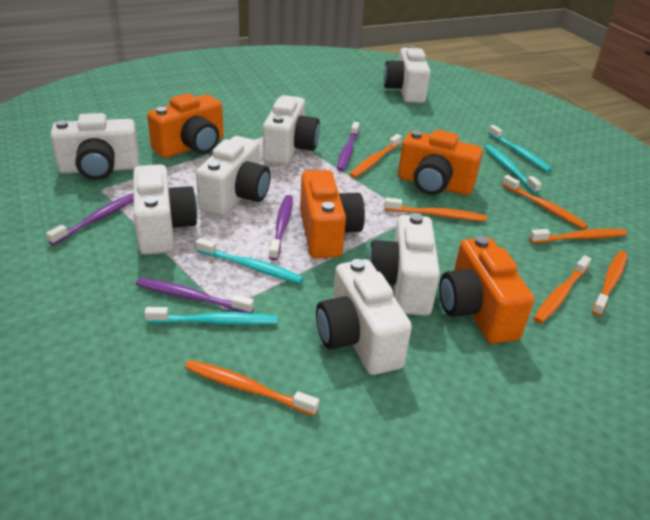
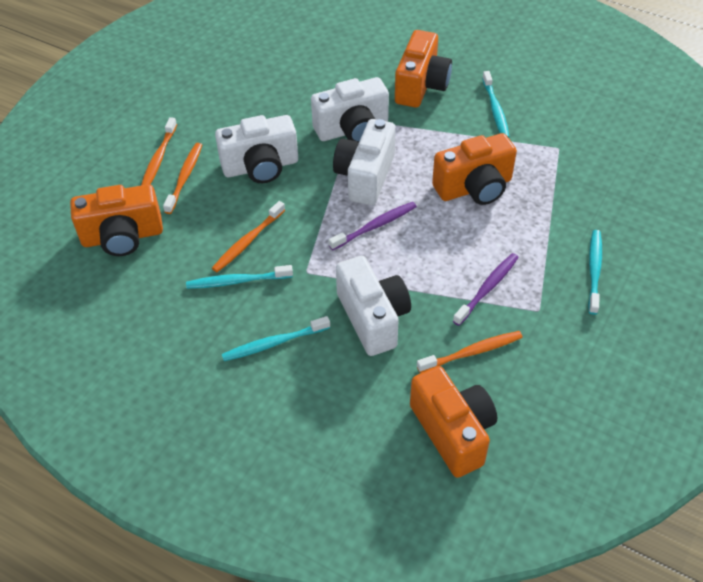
orange toothbrush: 7 -> 4
purple toothbrush: 4 -> 2
white camera: 7 -> 4

